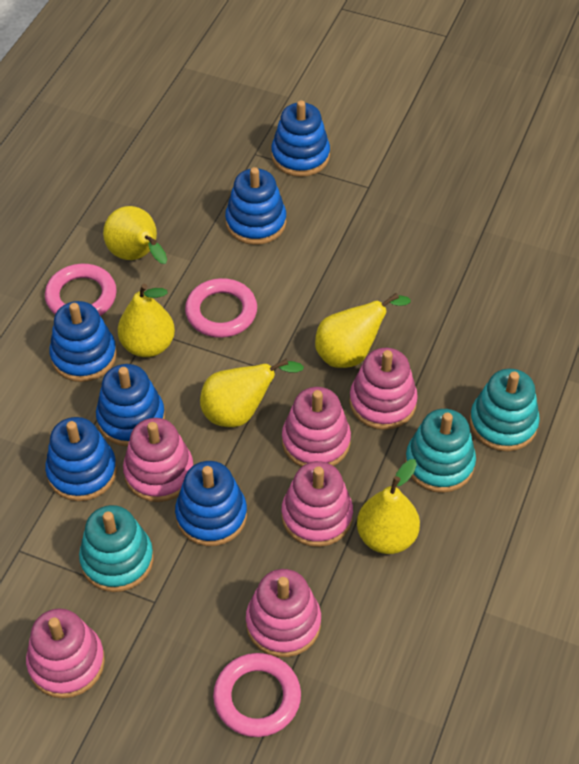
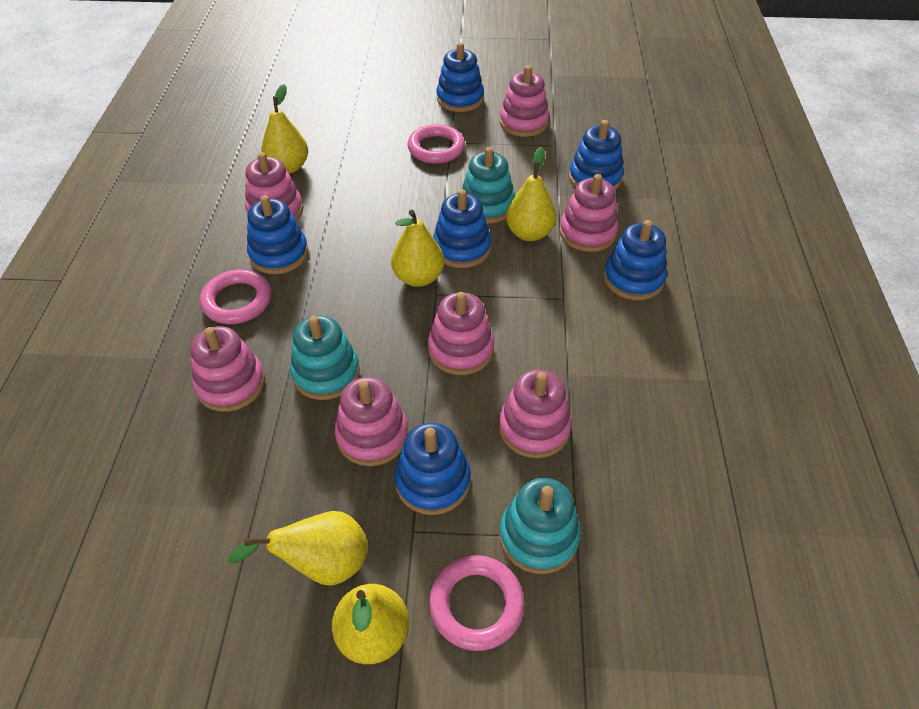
pink stacking toy: 6 -> 7

